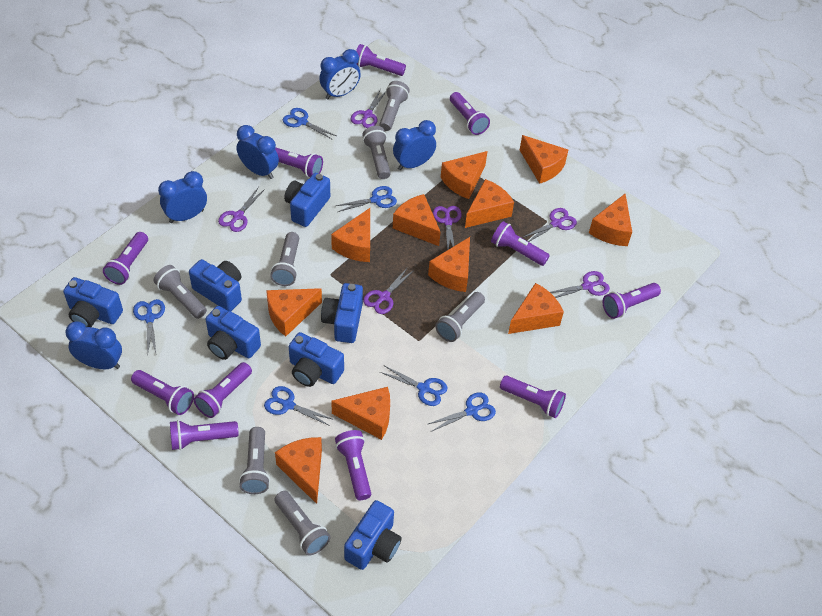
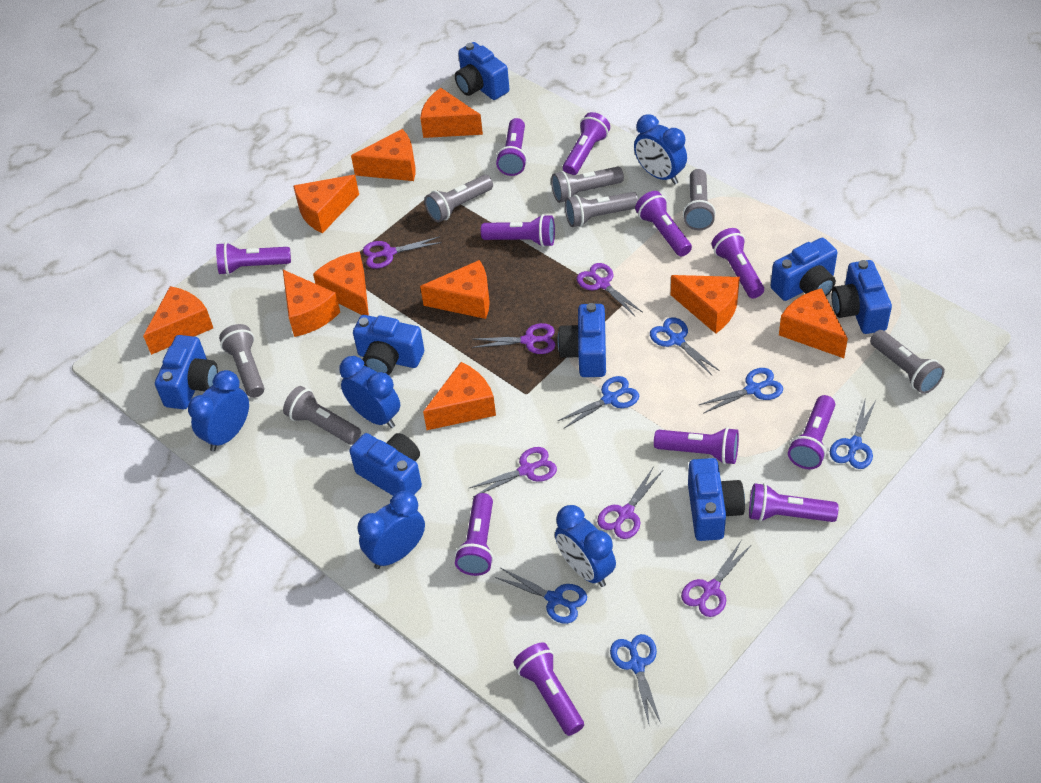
blue camera: 7 -> 8
orange cheese: 11 -> 10

